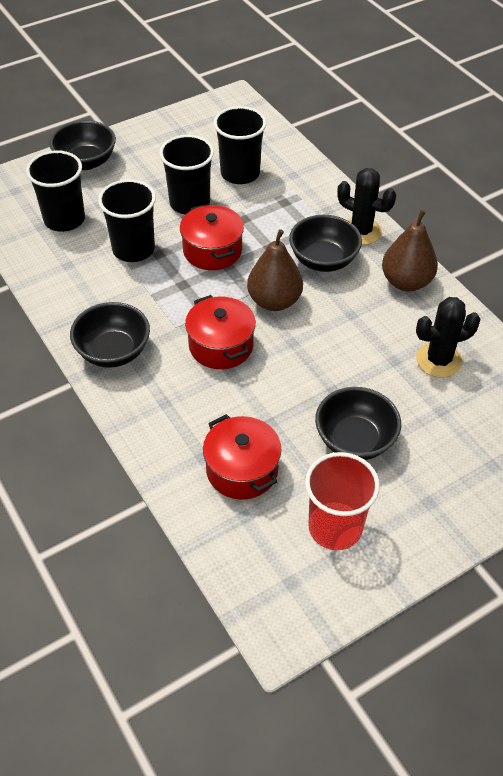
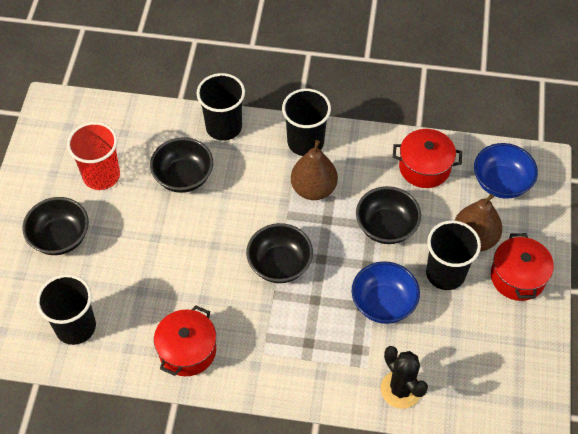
black cactus: 2 -> 1
blue bowl: 0 -> 2

